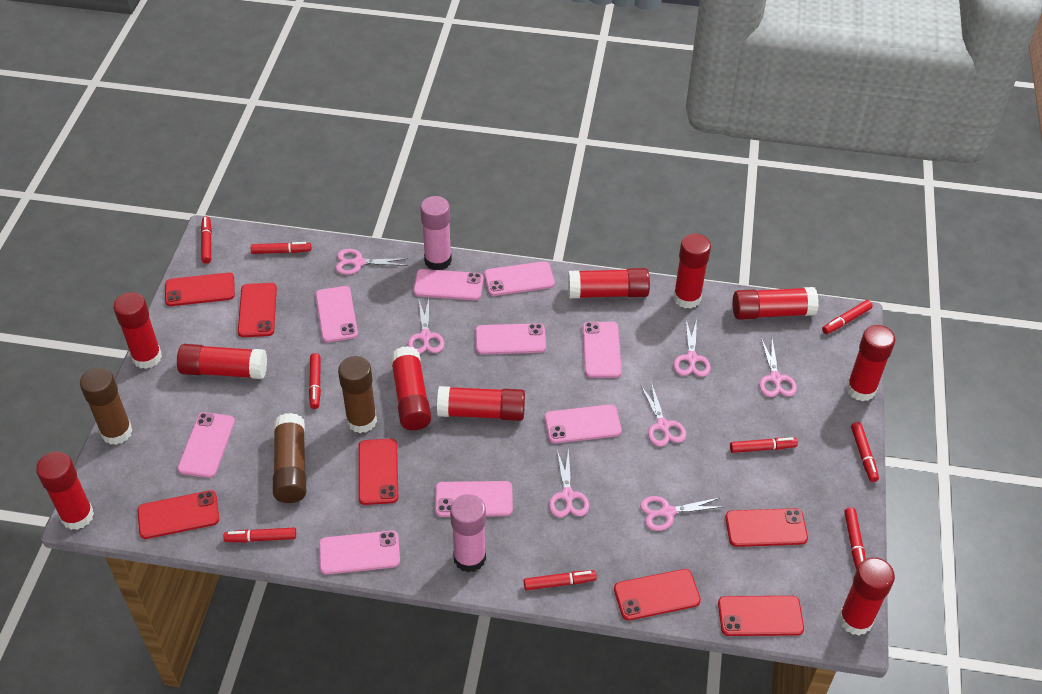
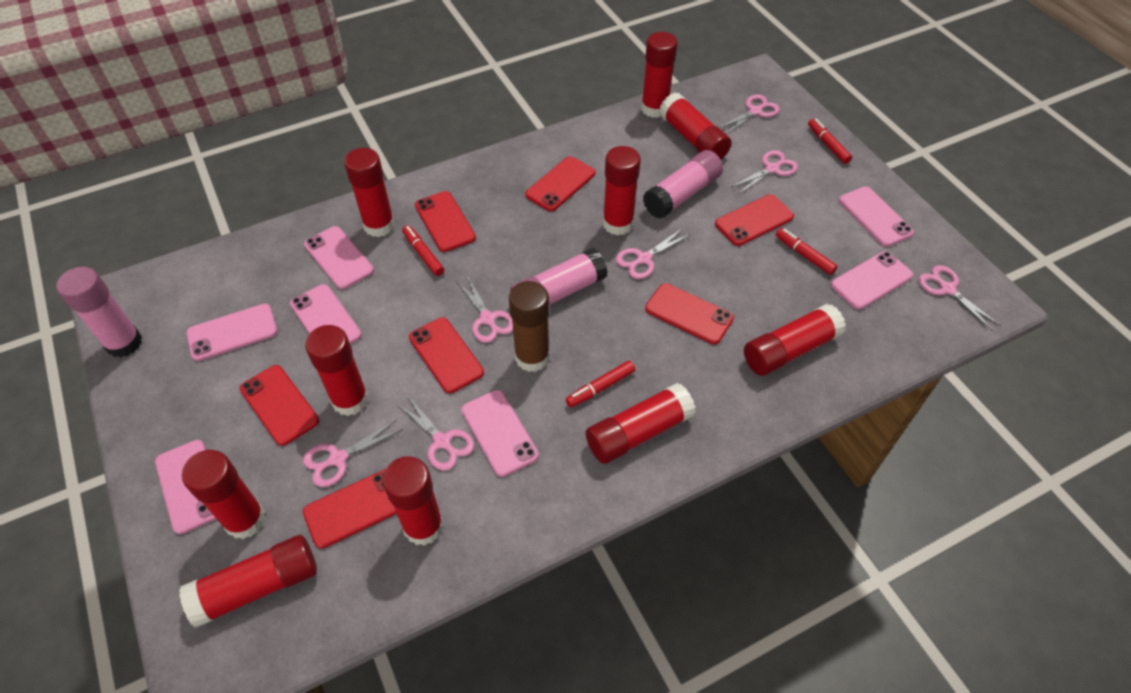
brown glue stick: 3 -> 1
pink glue stick: 2 -> 3
pink phone: 9 -> 7
red marker: 9 -> 4

